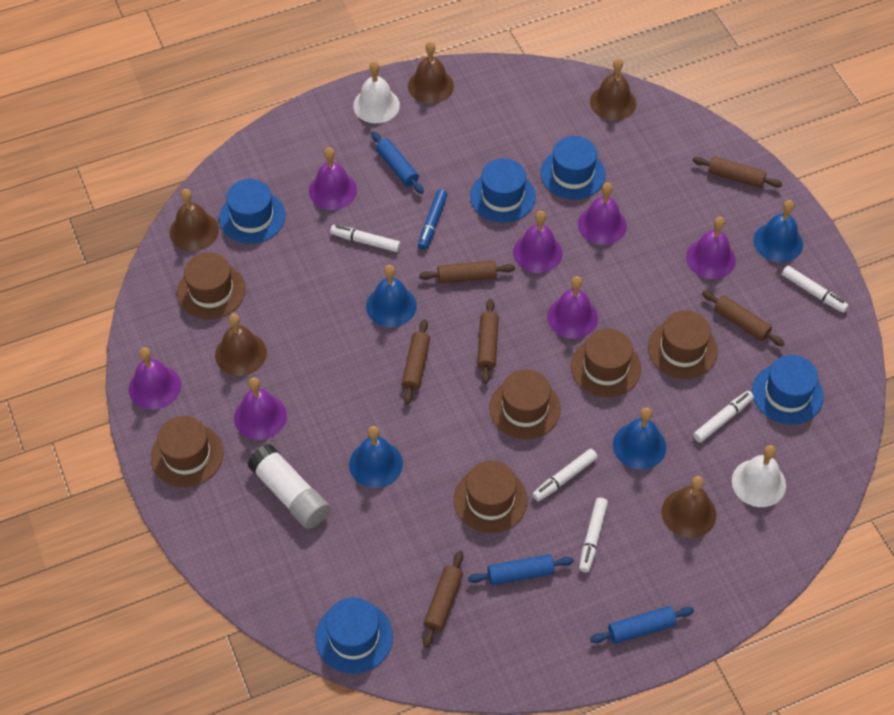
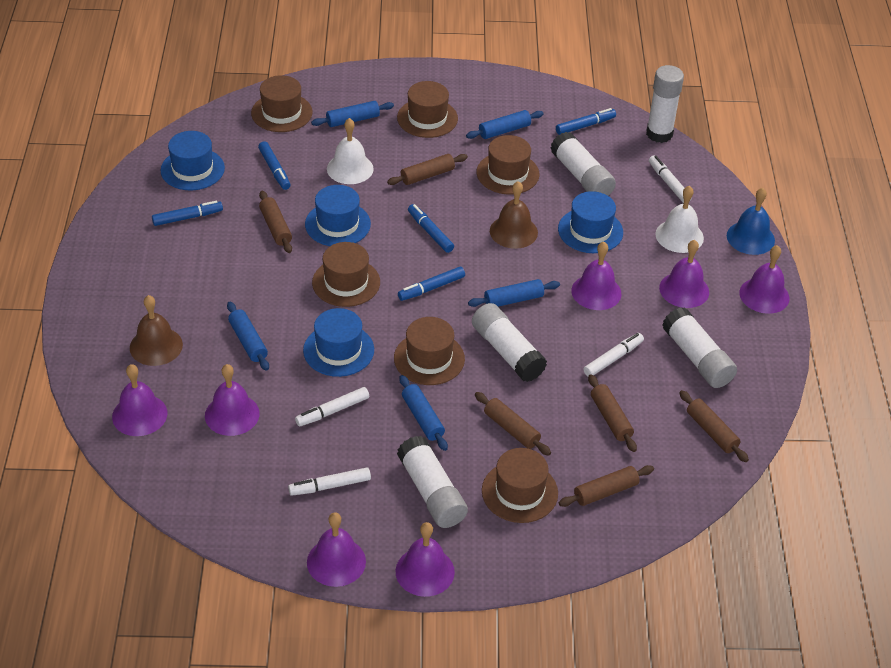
blue bell: 4 -> 1
blue hat: 5 -> 4
blue marker: 1 -> 5
blue rolling pin: 3 -> 5
brown bell: 5 -> 2
white glue stick: 1 -> 5
white marker: 5 -> 4

